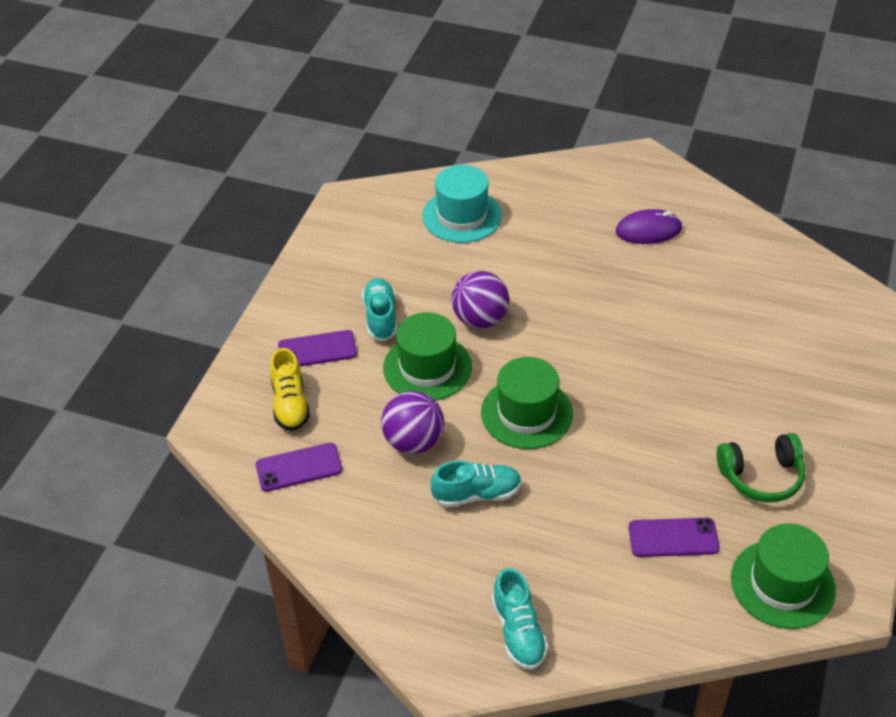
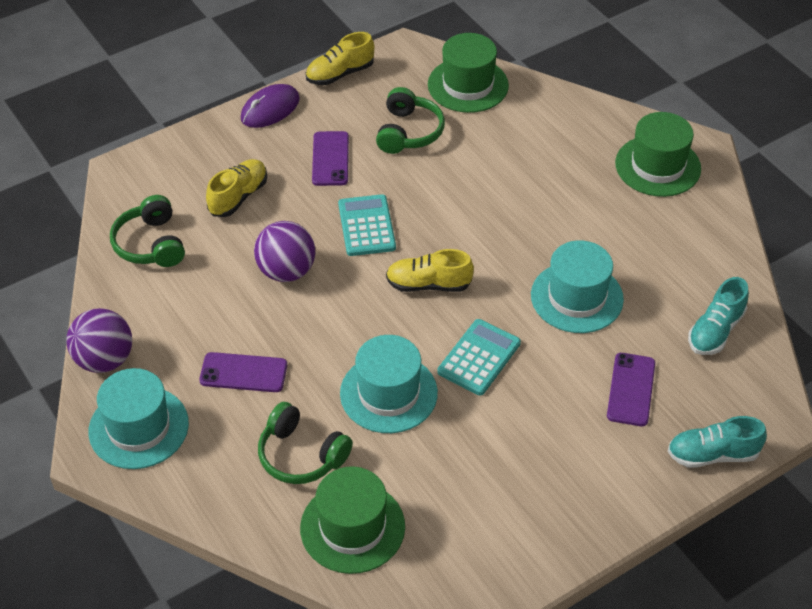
green headphones: 1 -> 3
turquoise calculator: 0 -> 2
turquoise hat: 1 -> 3
turquoise shoe: 3 -> 2
yellow shoe: 1 -> 3

